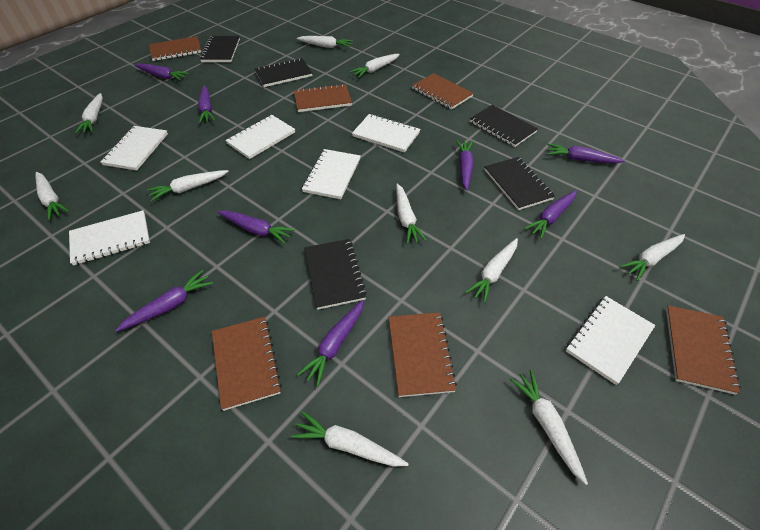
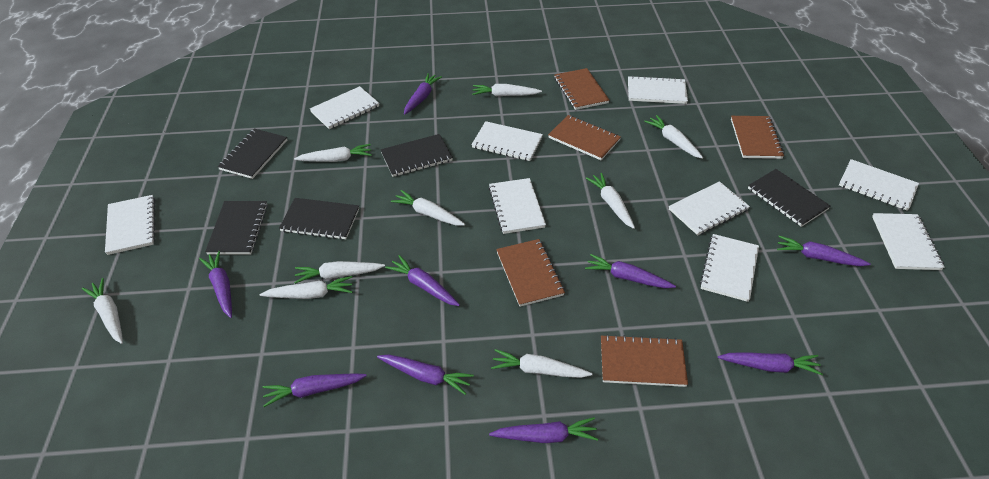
brown notebook: 6 -> 5
purple carrot: 8 -> 9
white carrot: 10 -> 9
white notebook: 6 -> 9

